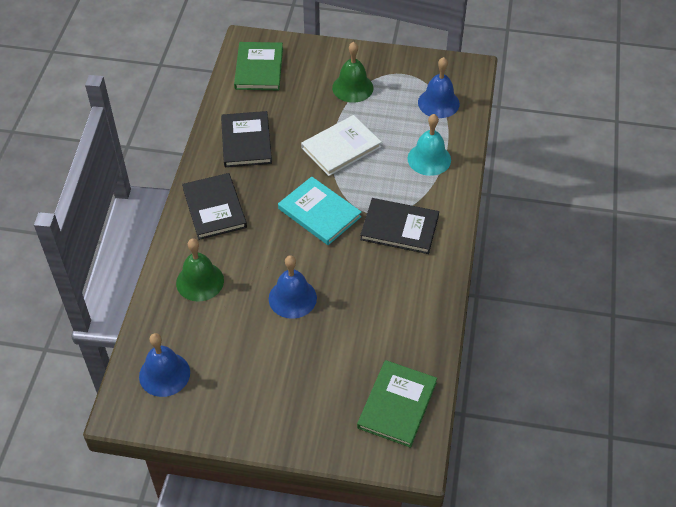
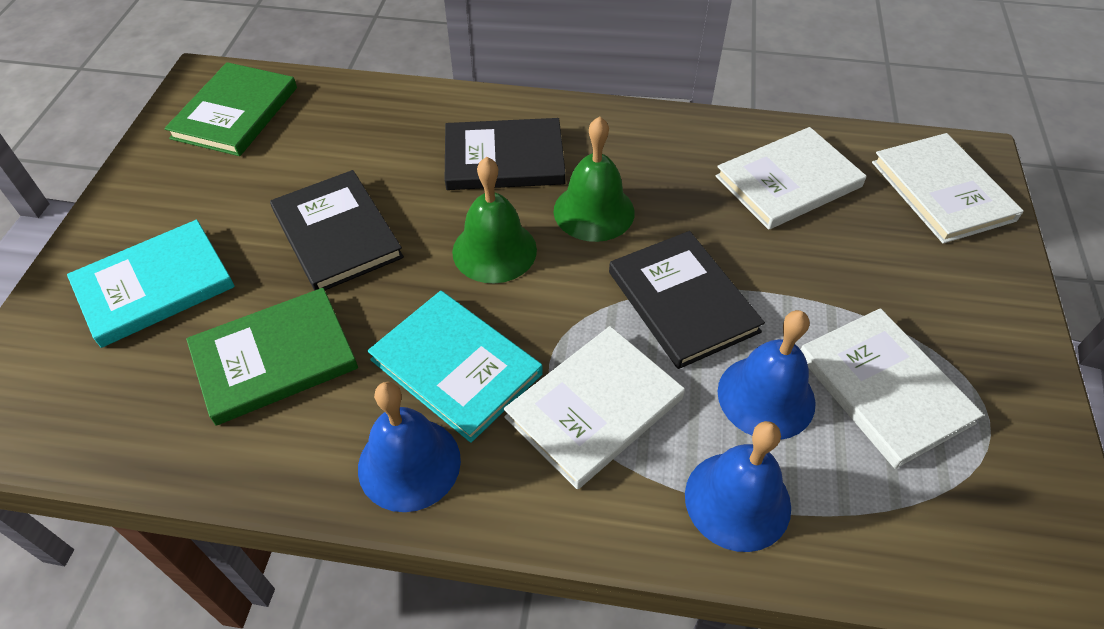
turquoise bell: 1 -> 0
turquoise book: 1 -> 2
white book: 1 -> 4

